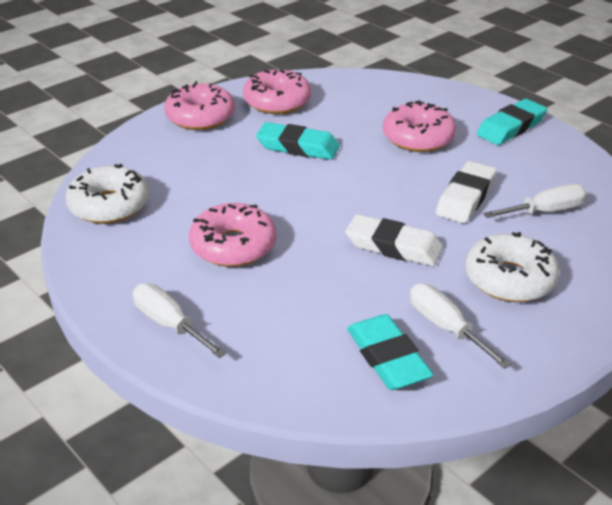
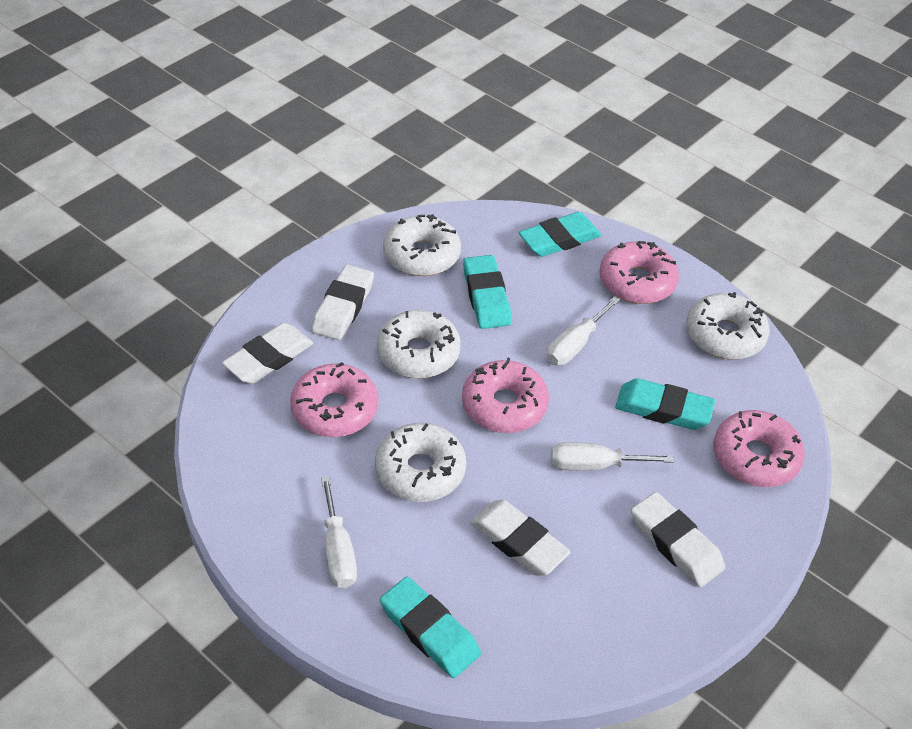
turquoise eraser: 3 -> 4
white donut: 2 -> 4
white eraser: 2 -> 4

